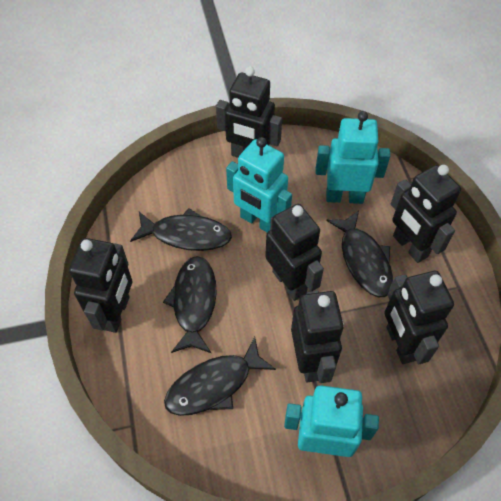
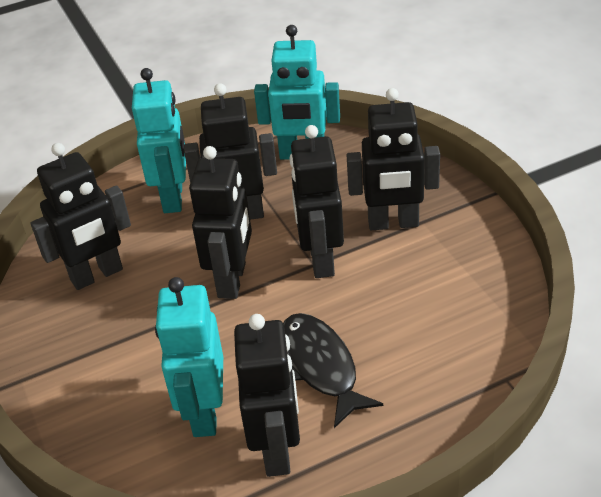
black fish: 4 -> 1

